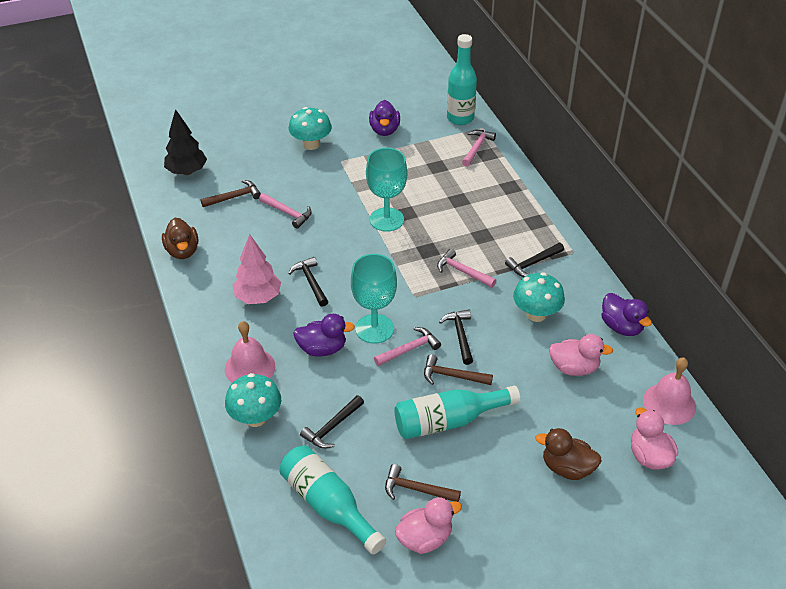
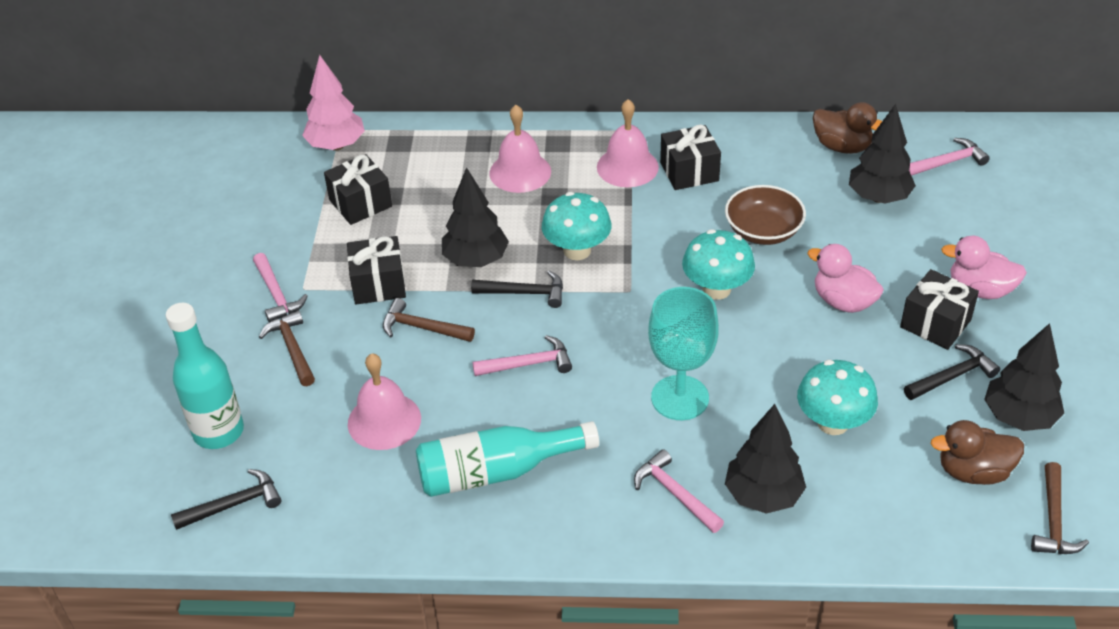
black gift: 0 -> 4
black hammer: 4 -> 3
black tree: 1 -> 4
brown bowl: 0 -> 1
pink bell: 2 -> 3
pink duck: 3 -> 2
purple duck: 3 -> 0
turquoise bottle: 3 -> 2
turquoise goblet: 2 -> 1

